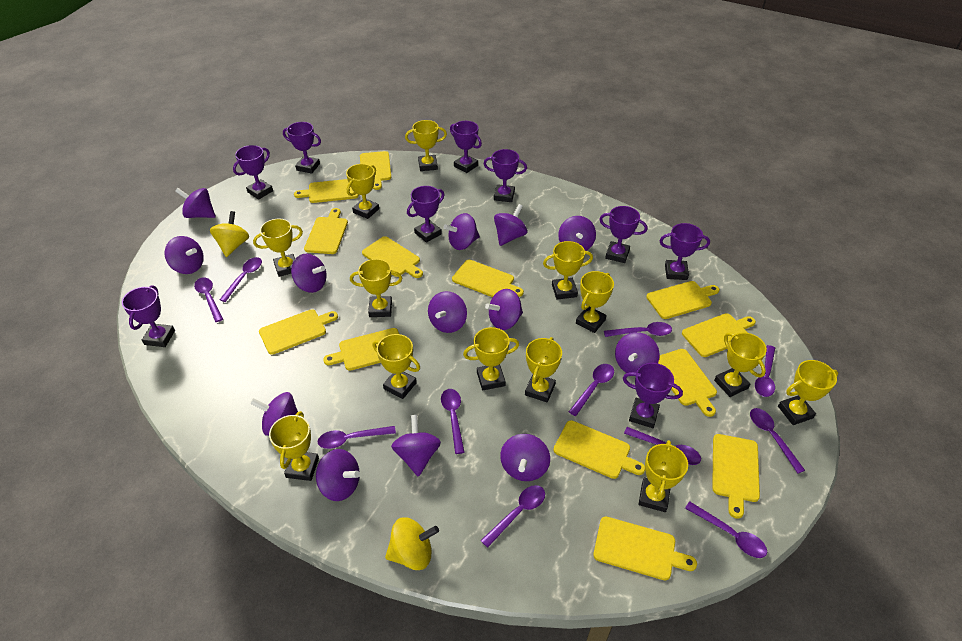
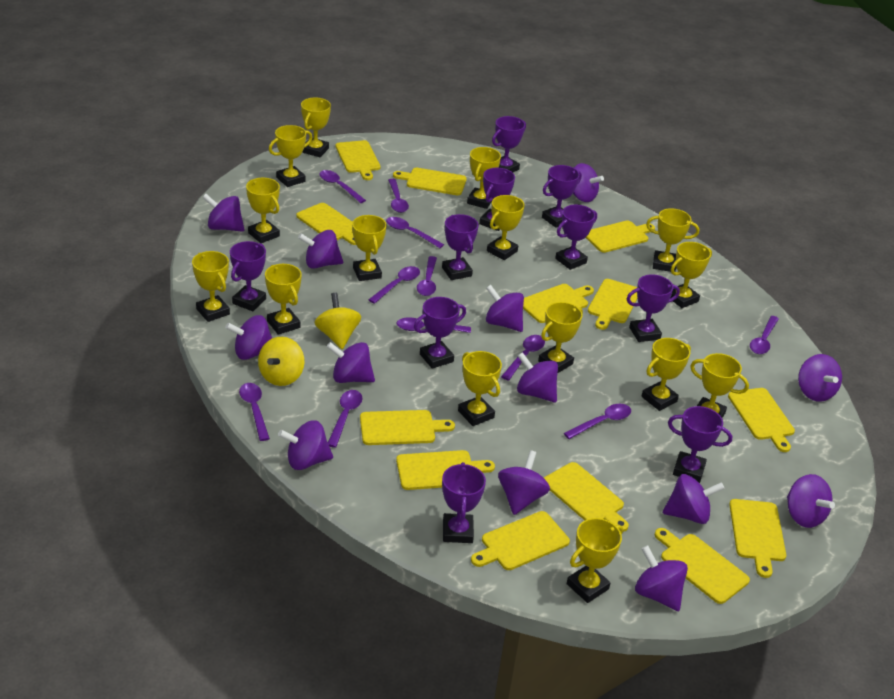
purple trophy: 9 -> 10
yellow trophy: 13 -> 15

